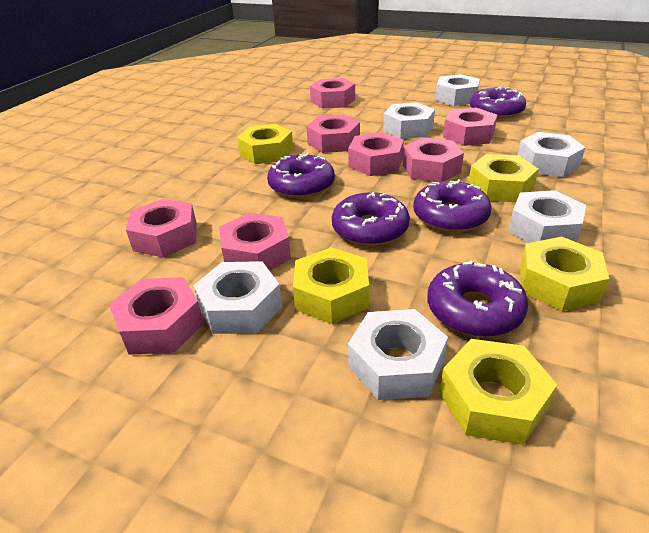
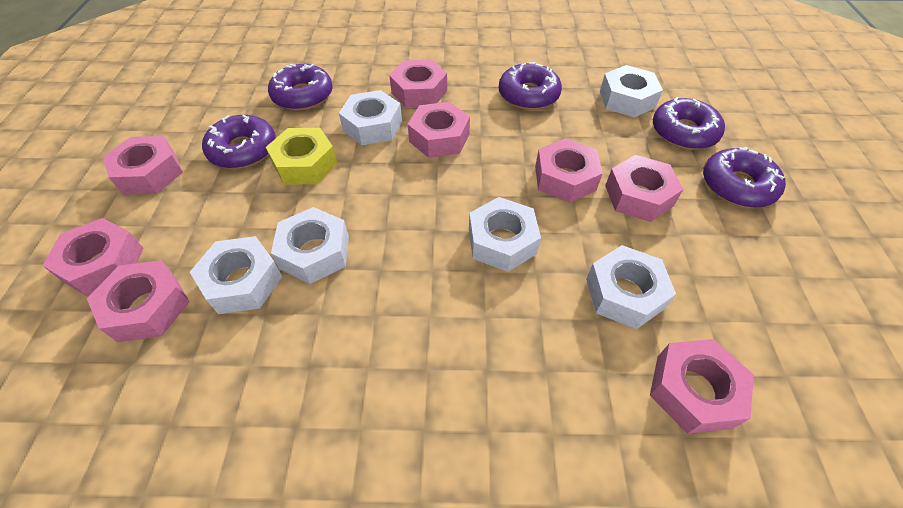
yellow nut: 5 -> 1

